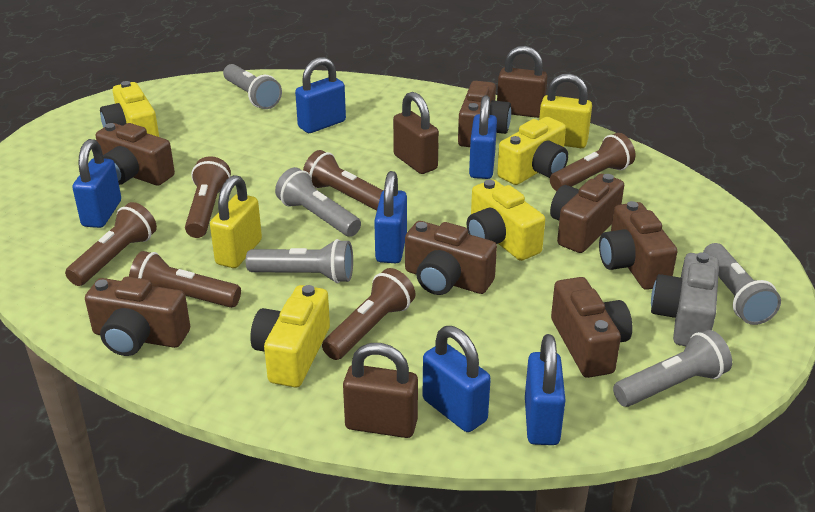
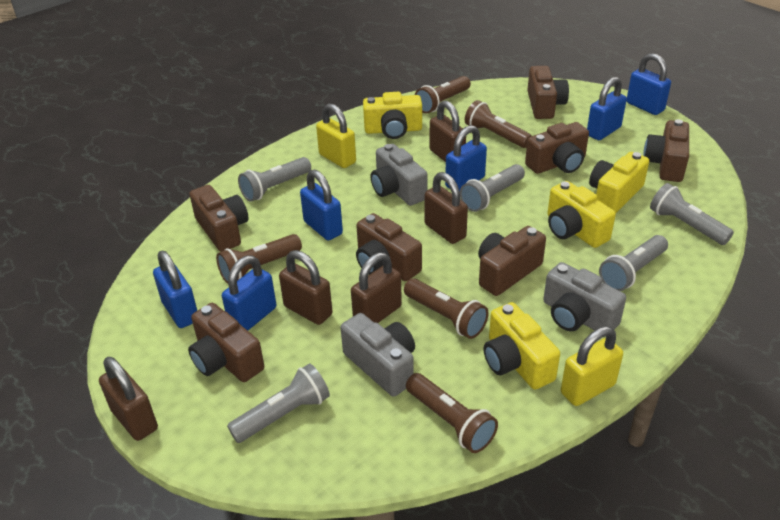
brown flashlight: 6 -> 5
brown padlock: 3 -> 5
grey camera: 1 -> 3

